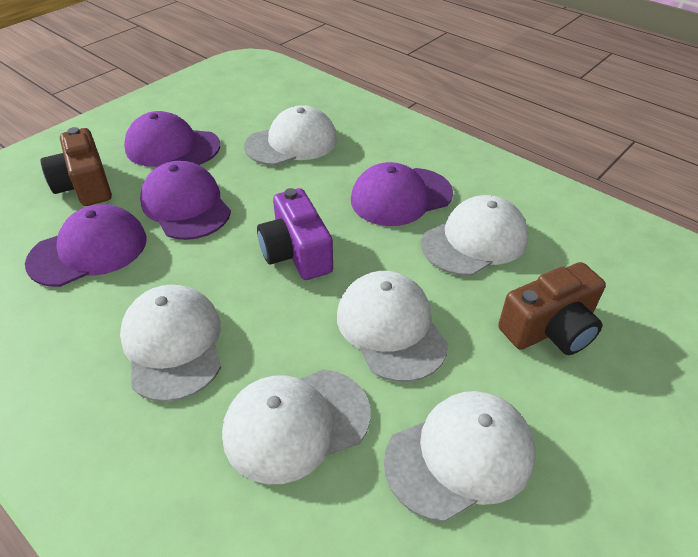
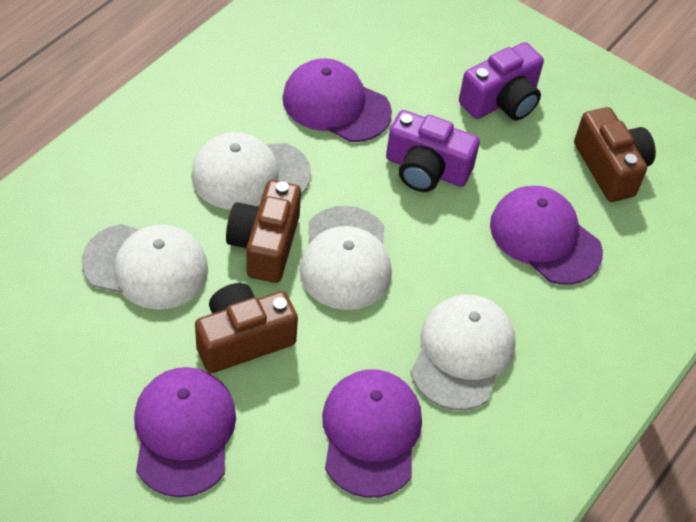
brown camera: 2 -> 3
purple camera: 1 -> 2
white cap: 6 -> 4

